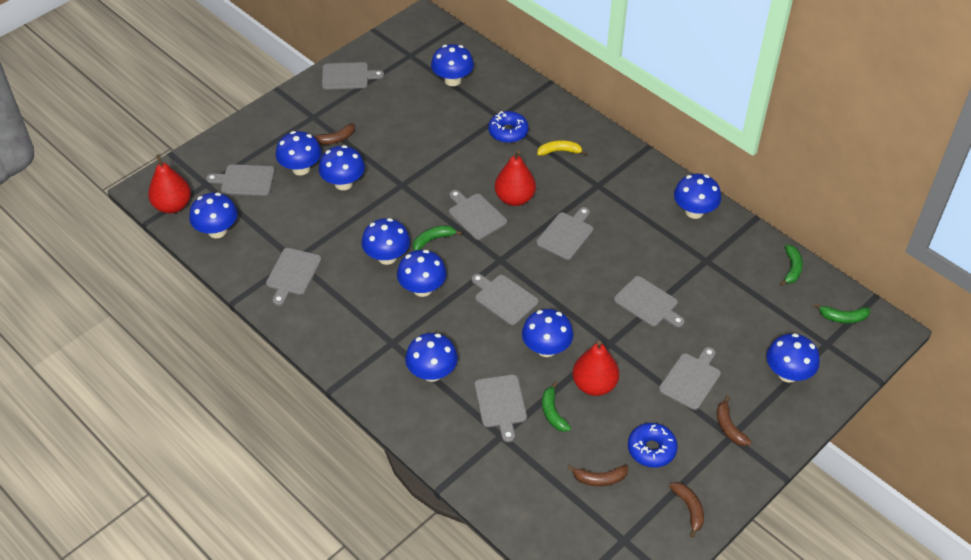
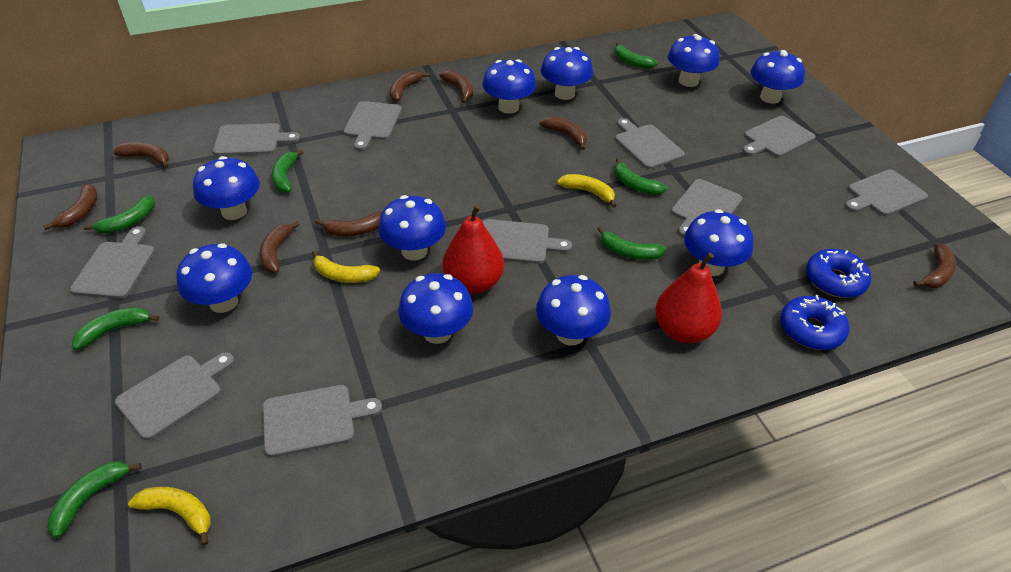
brown banana: 4 -> 8
green banana: 4 -> 7
grey cutting board: 9 -> 10
red pear: 3 -> 2
yellow banana: 1 -> 3

